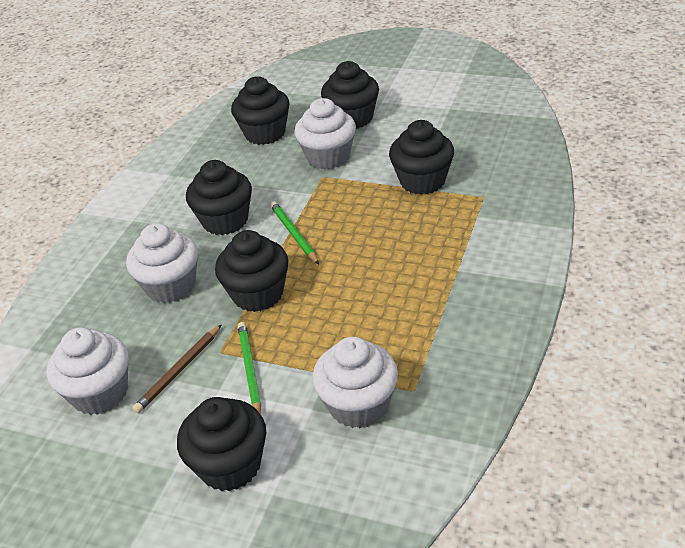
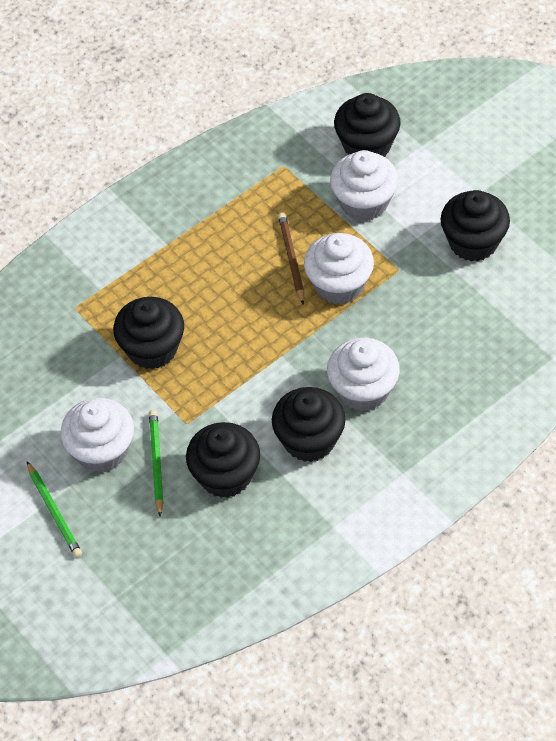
black cupcake: 6 -> 5

